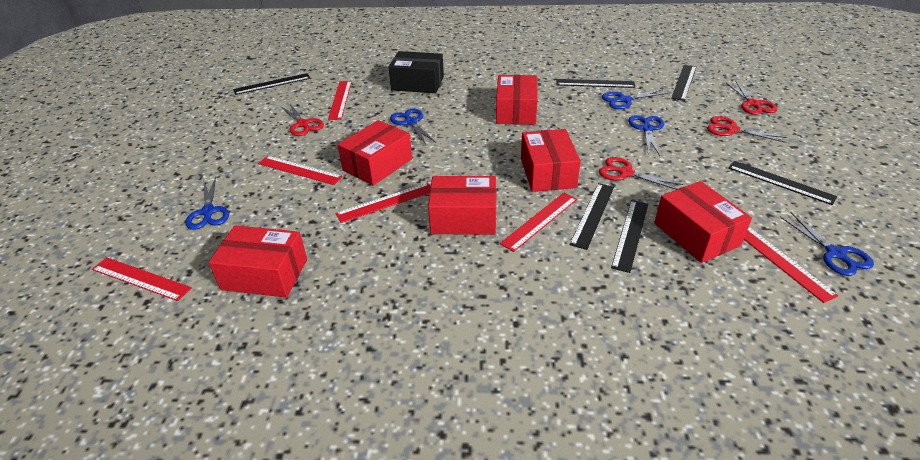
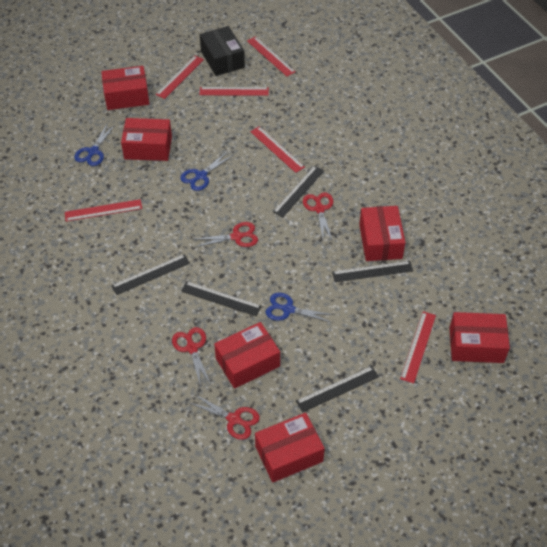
black ruler: 6 -> 5
blue scissors: 5 -> 3

